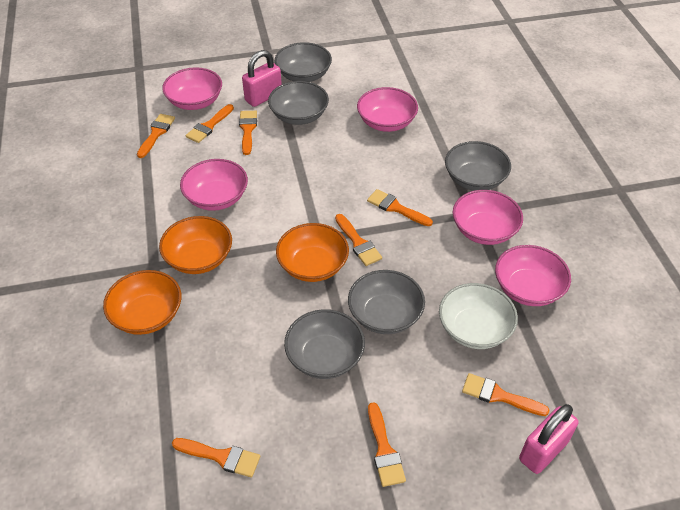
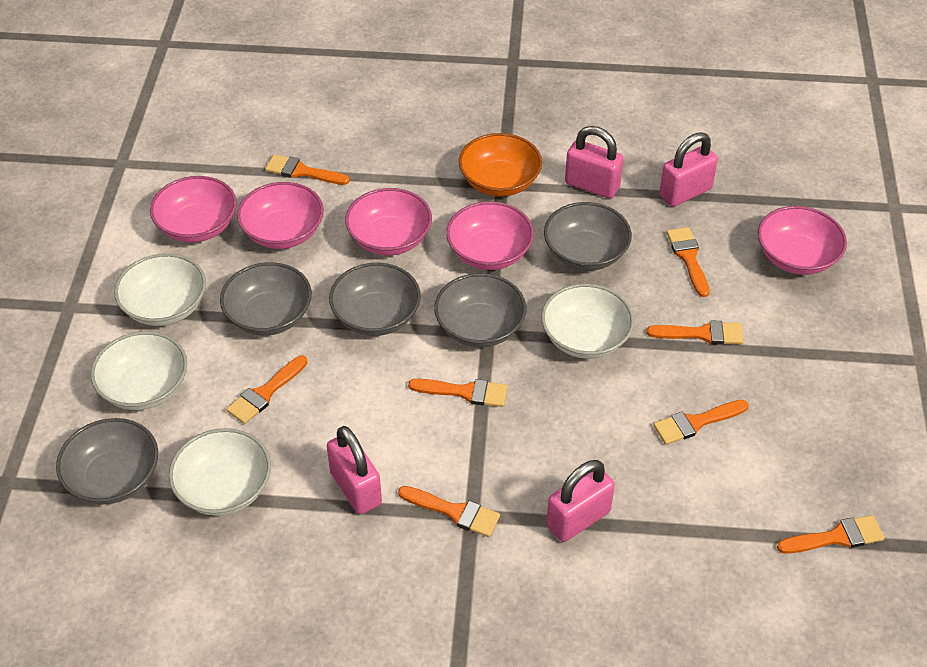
orange bowl: 3 -> 1
pink padlock: 2 -> 4
white bowl: 1 -> 4

